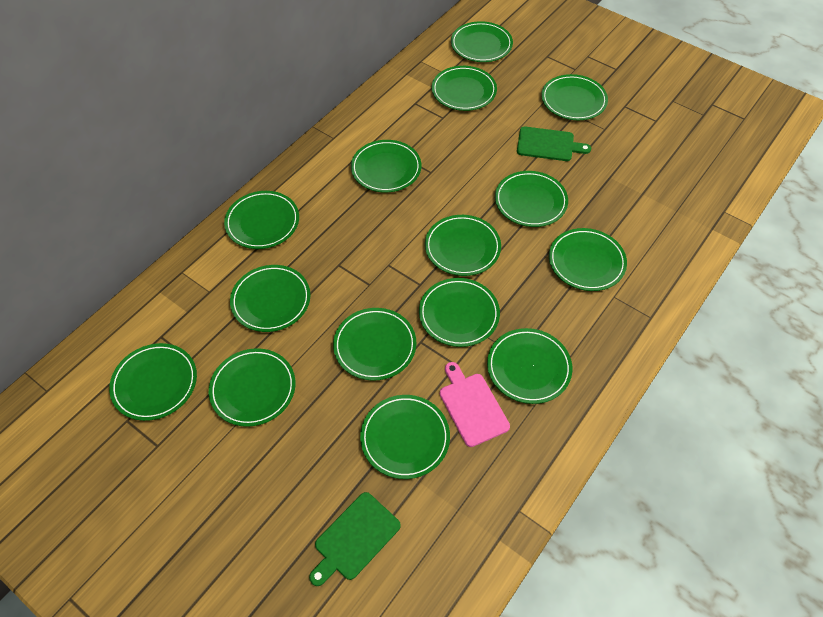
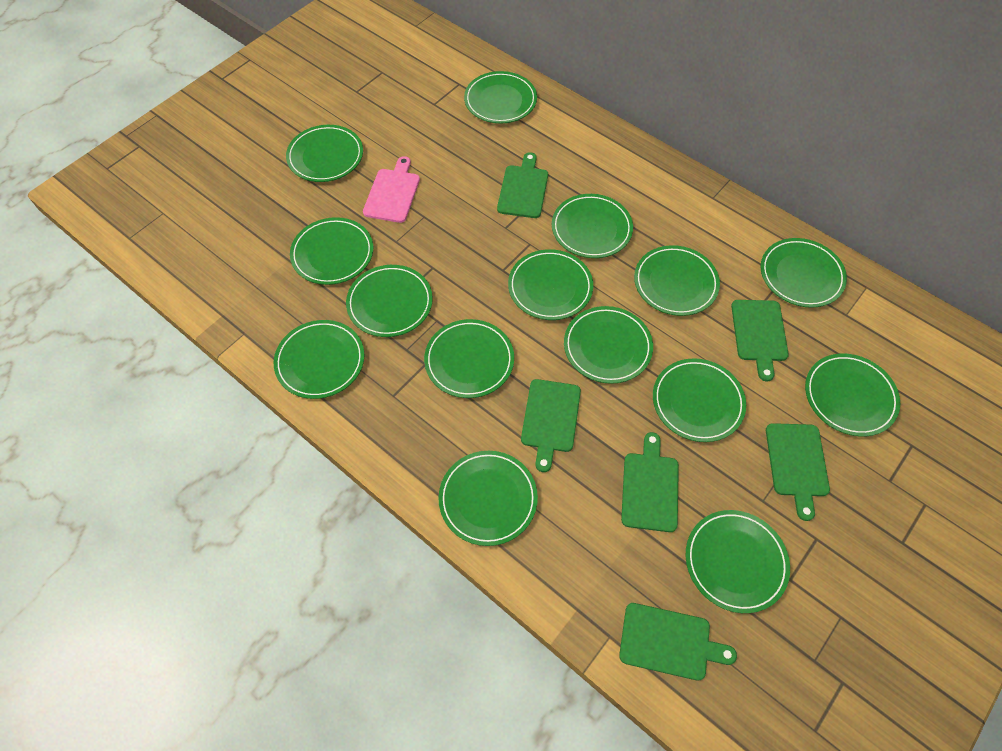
green cutting board: 2 -> 6

